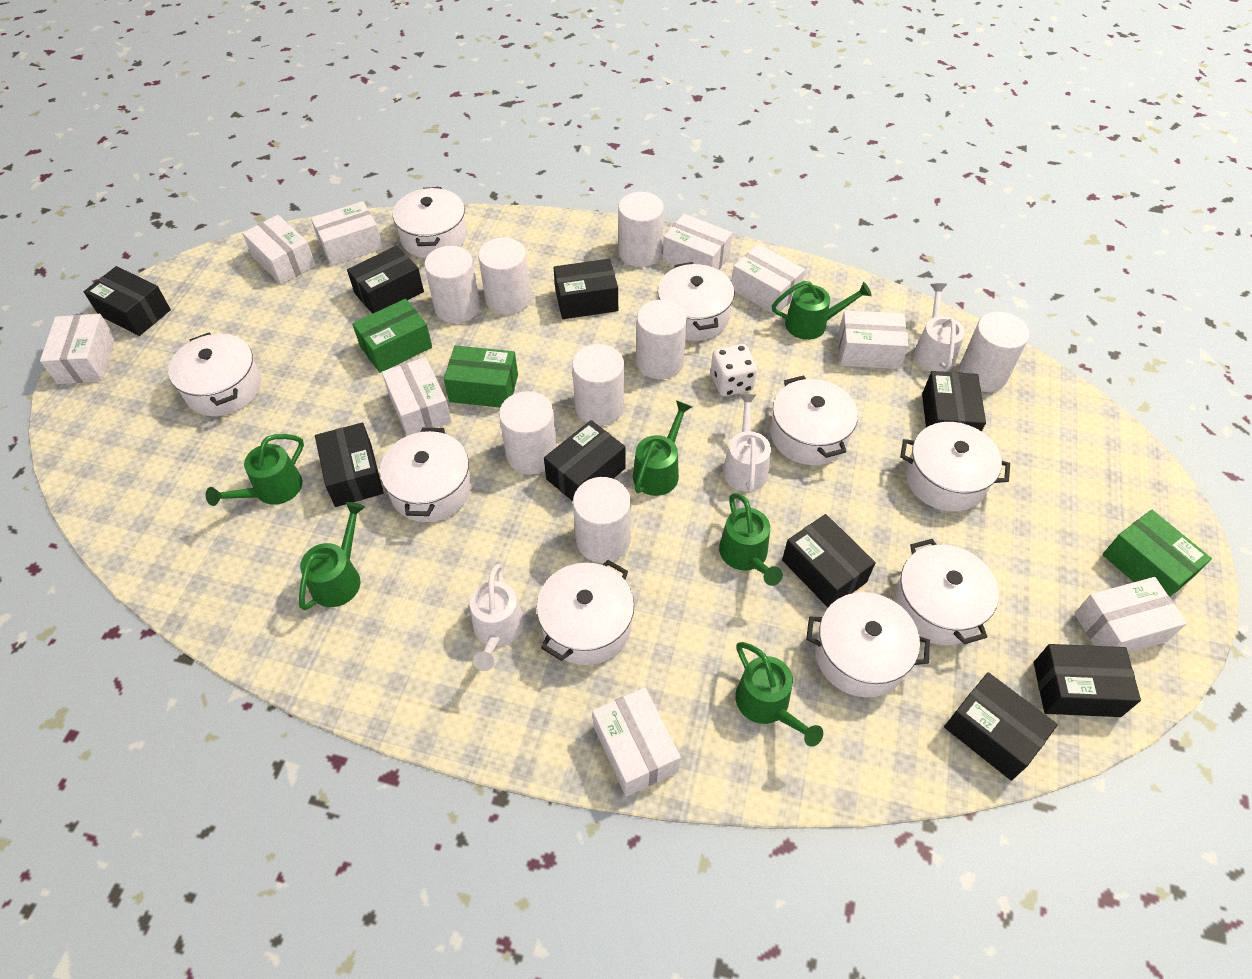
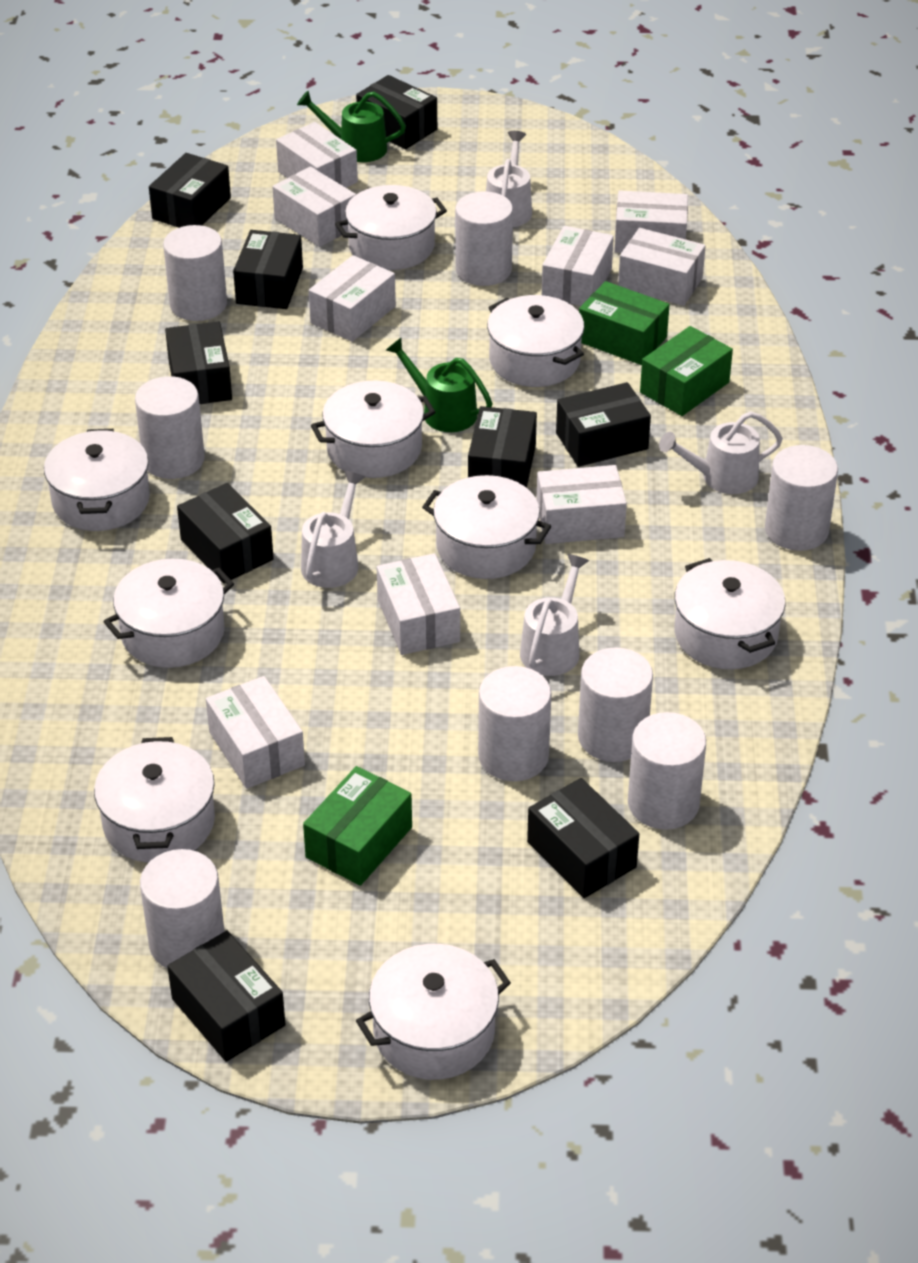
green watering can: 6 -> 2
white dice: 1 -> 0
white watering can: 3 -> 4

